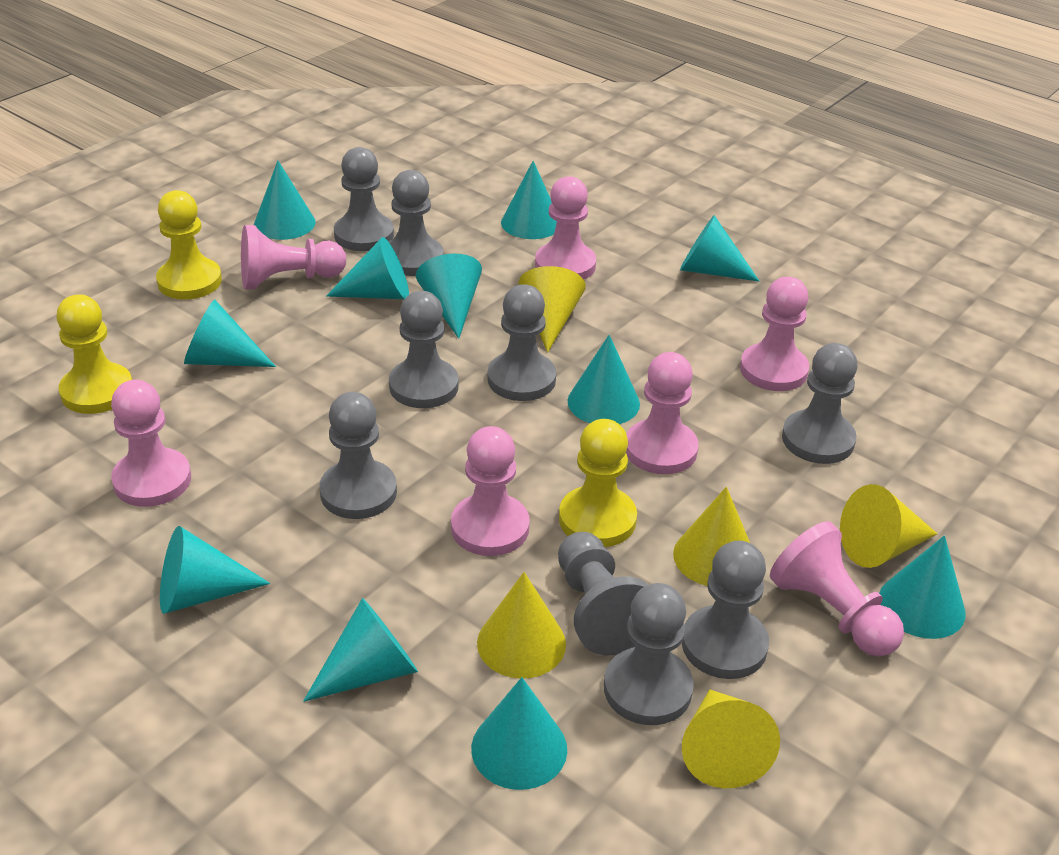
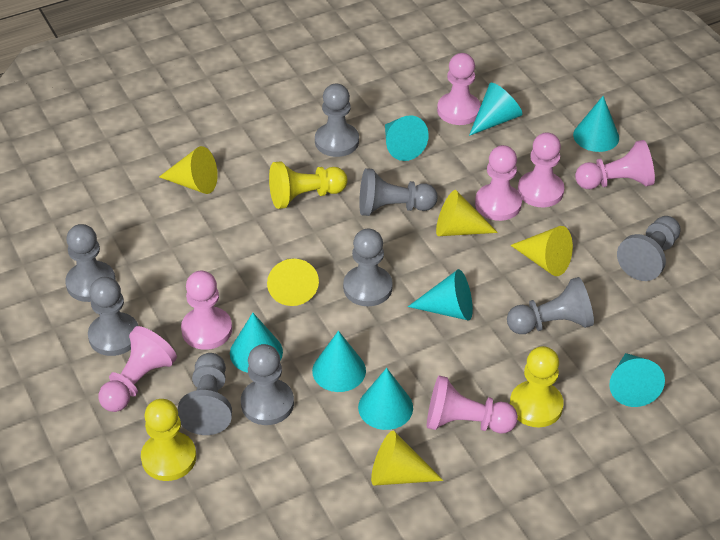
turquoise cone: 11 -> 8

